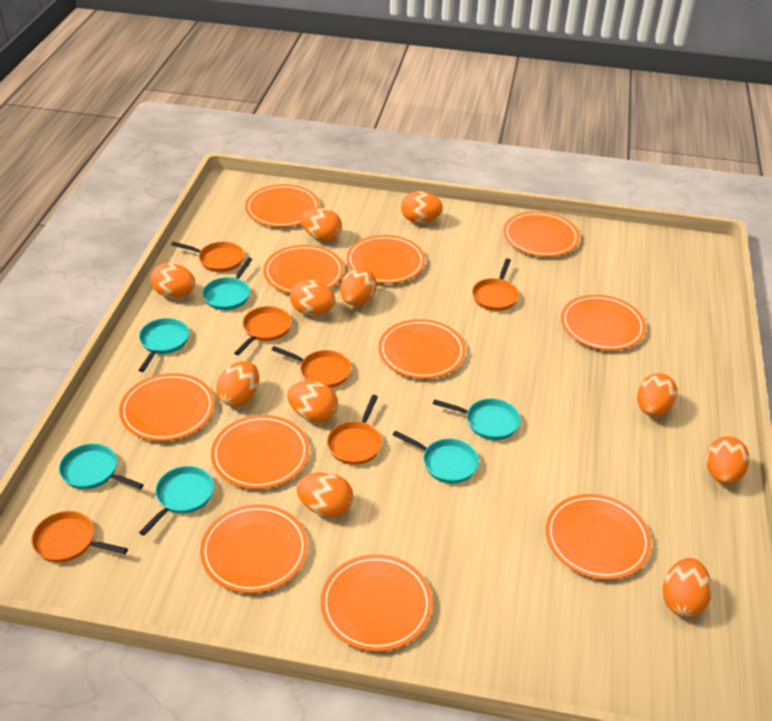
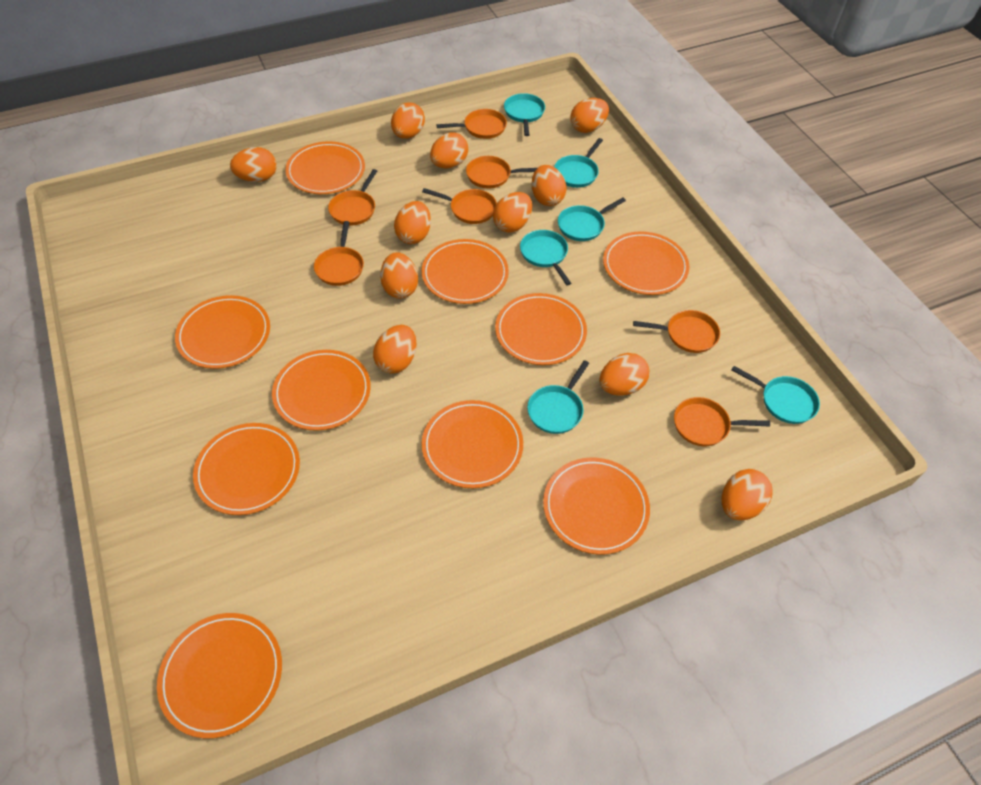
orange pan: 6 -> 7
orange plate: 11 -> 10

